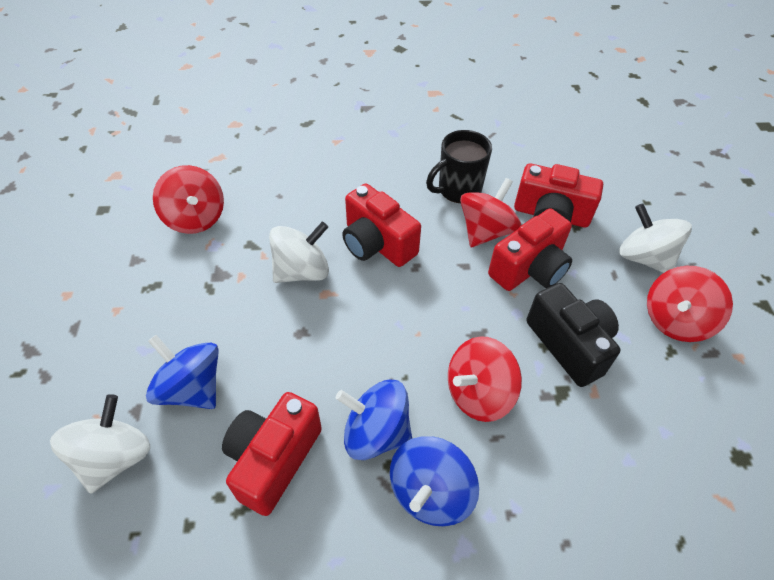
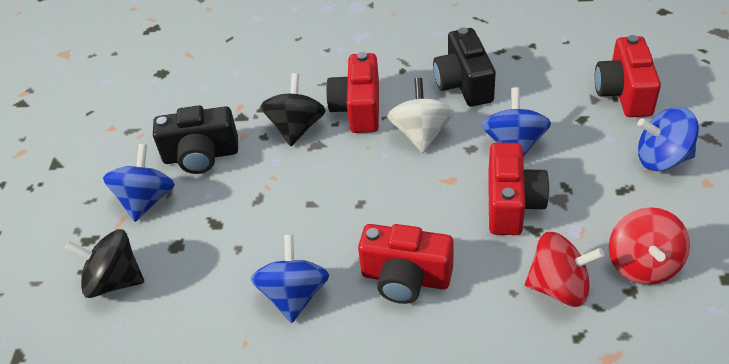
black camera: 1 -> 2
black mug: 1 -> 0
black spinning top: 0 -> 2
blue spinning top: 3 -> 4
red spinning top: 4 -> 2
white spinning top: 3 -> 1

